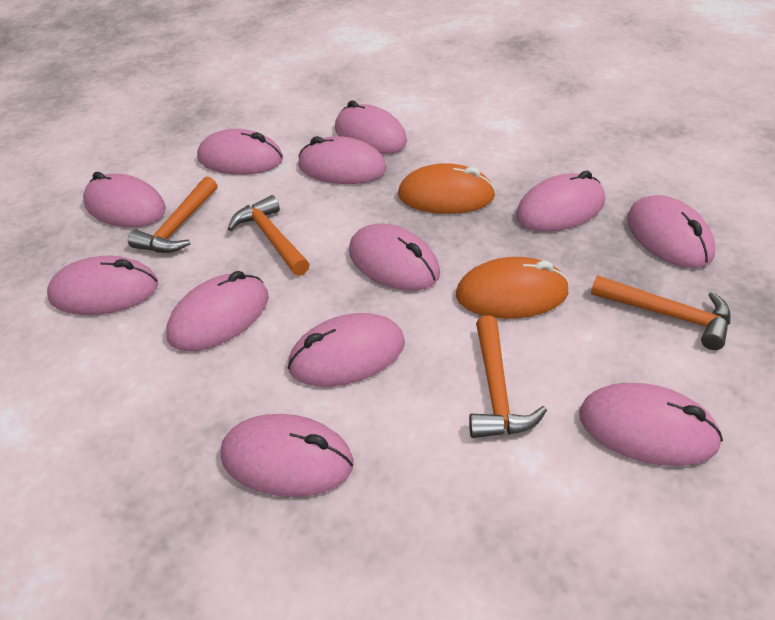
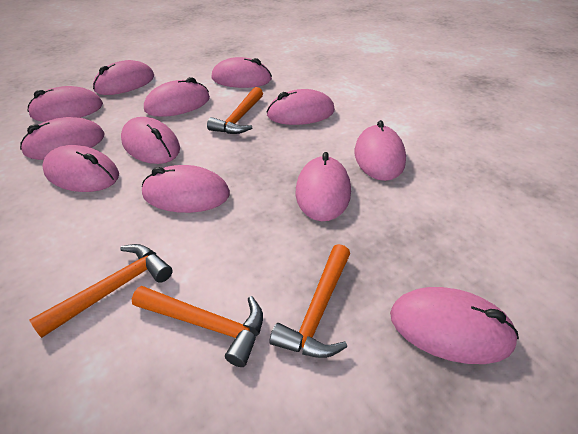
orange mouse: 2 -> 0

